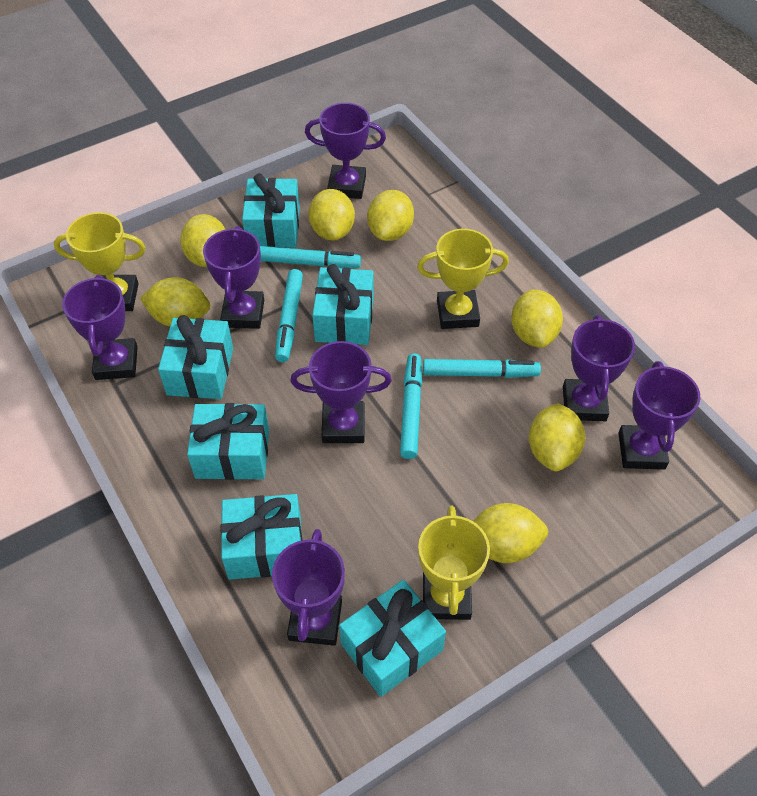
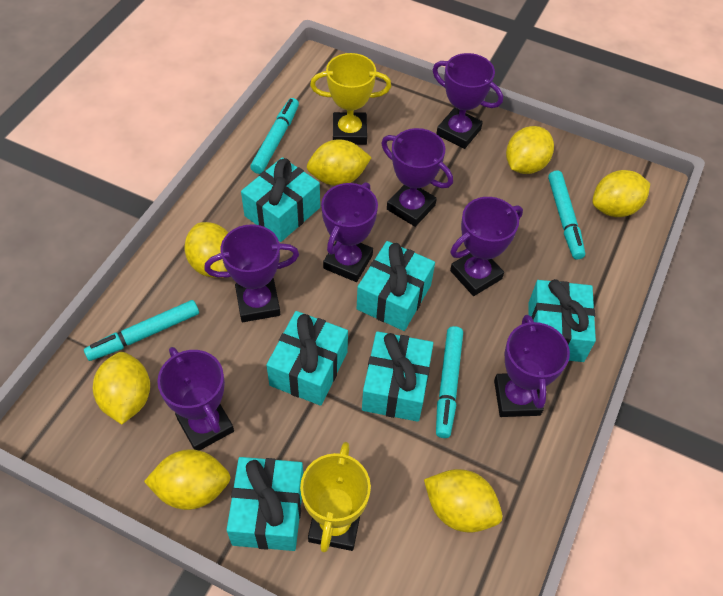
yellow trophy: 3 -> 2

